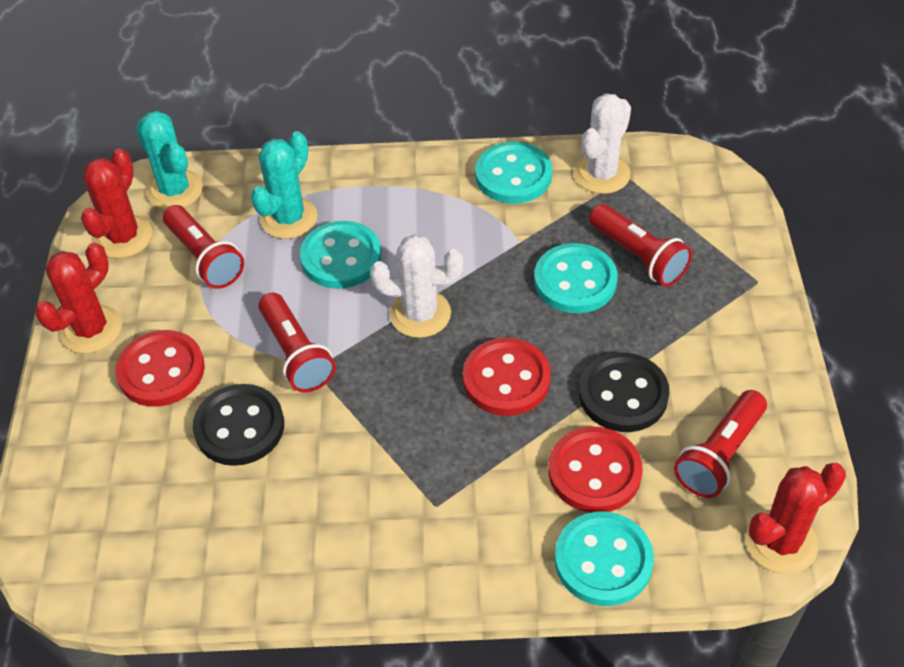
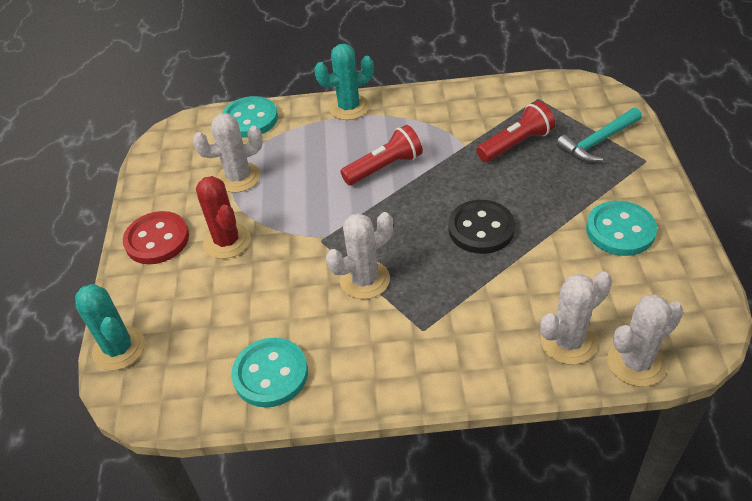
black button: 2 -> 1
red button: 3 -> 1
red cactus: 3 -> 1
red flashlight: 4 -> 2
turquoise button: 4 -> 3
turquoise hammer: 0 -> 1
white cactus: 2 -> 4

